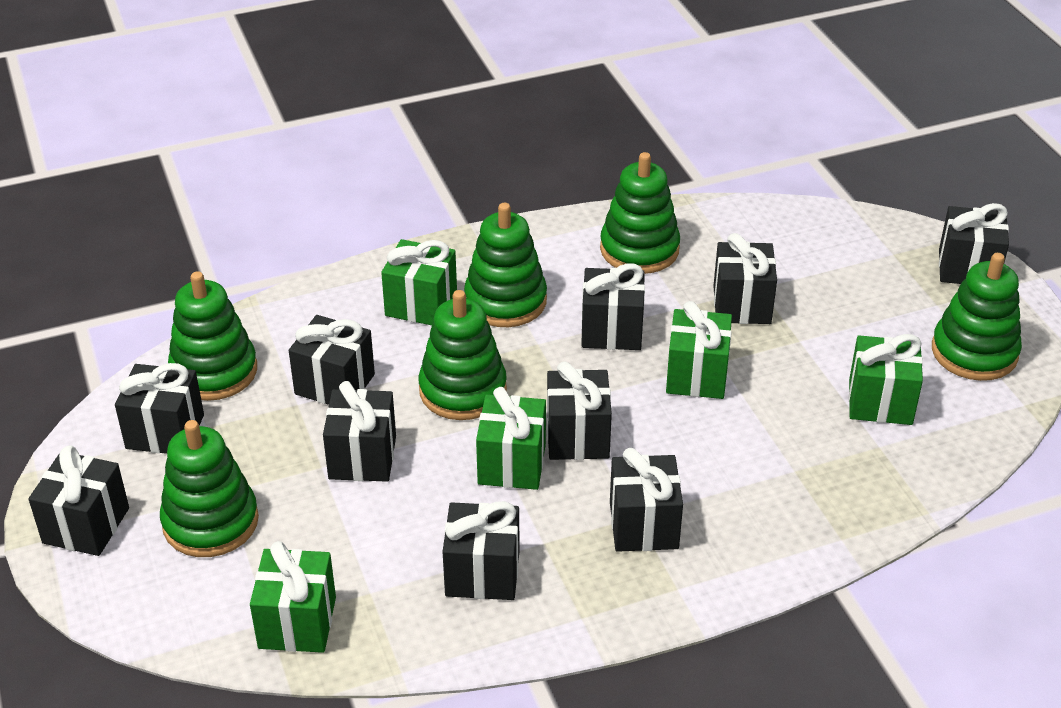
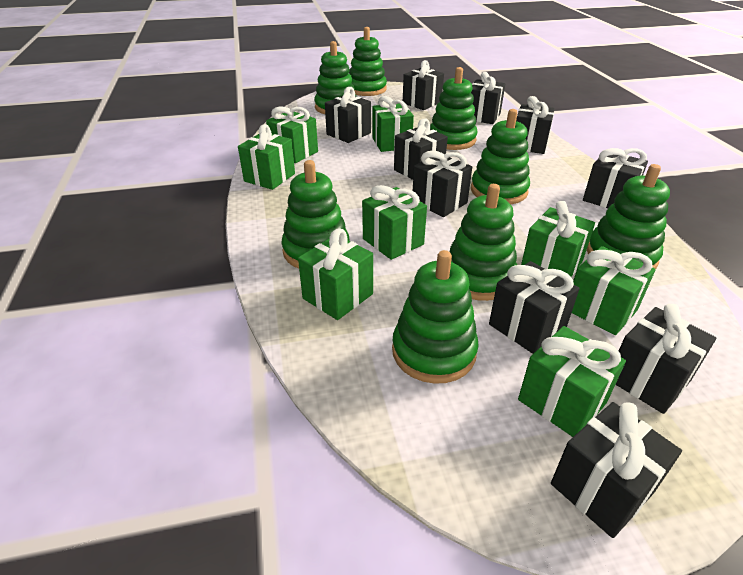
green gift: 5 -> 8
green stacking toy: 6 -> 8

